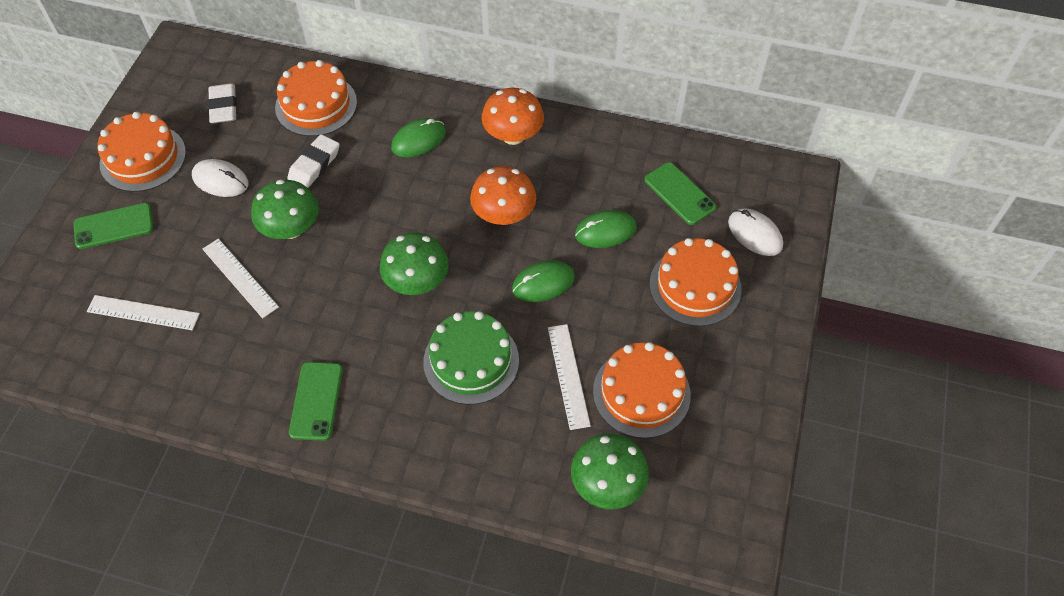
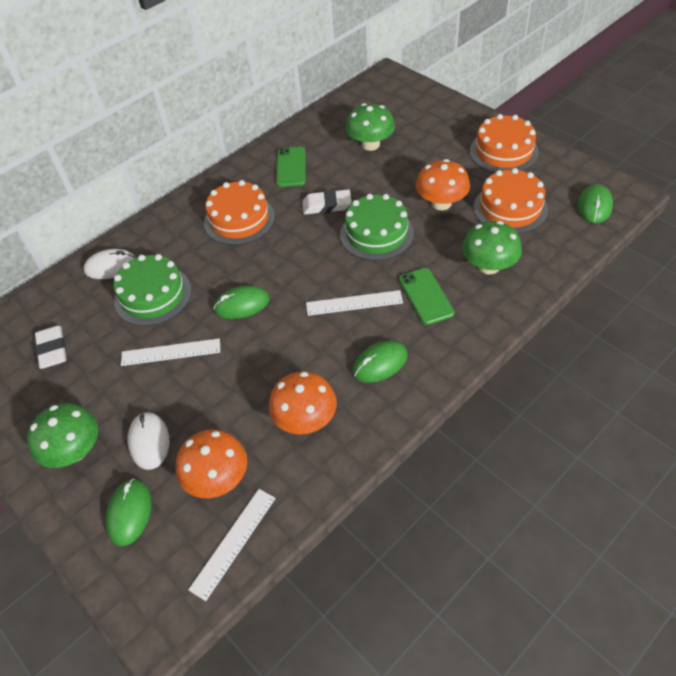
green cake: 1 -> 2
green mouse: 3 -> 4
green phone: 3 -> 2
orange cake: 4 -> 3
orange mushroom: 2 -> 3

